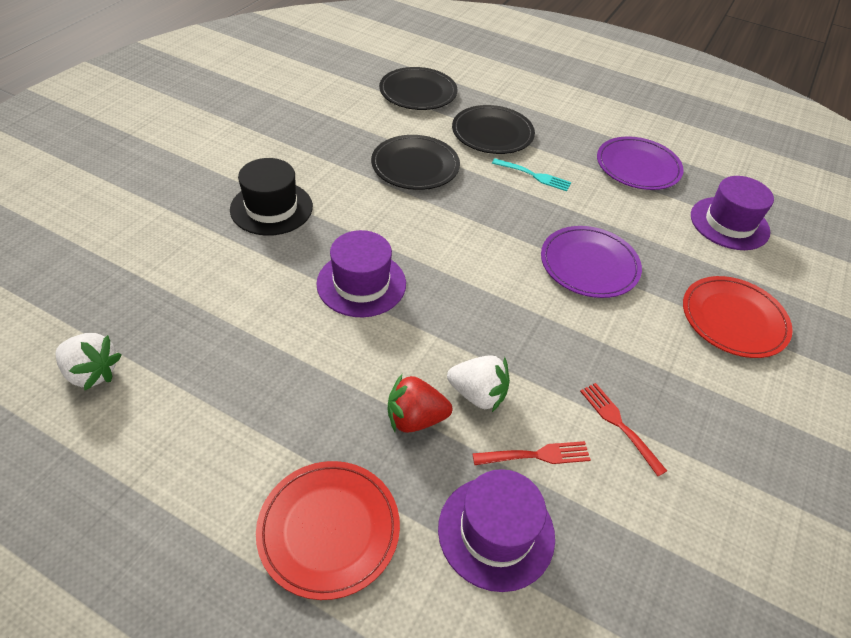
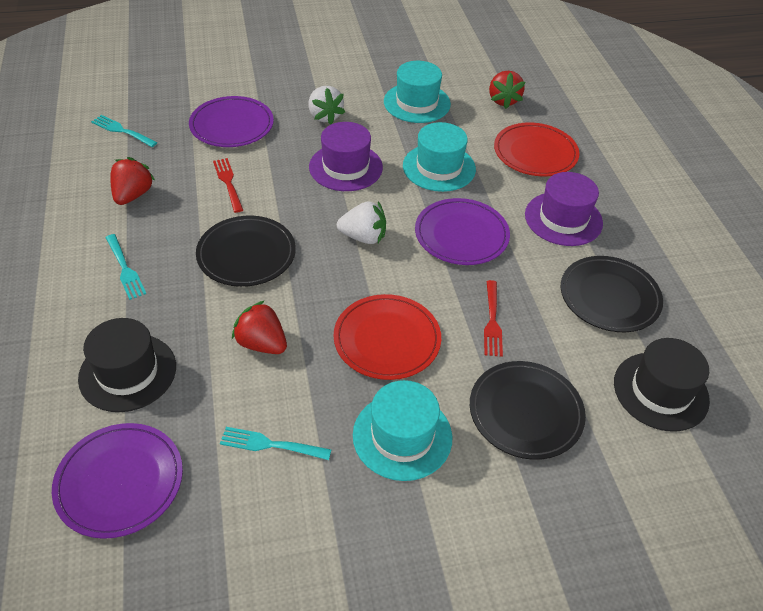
black hat: 1 -> 2
purple hat: 3 -> 2
purple plate: 2 -> 3
red strawberry: 1 -> 3
turquoise fork: 1 -> 3
turquoise hat: 0 -> 3

